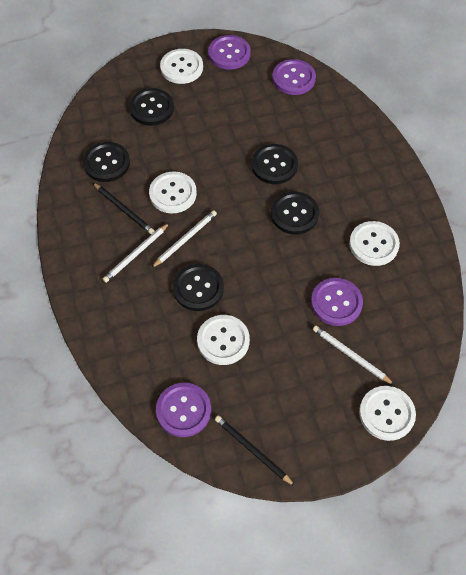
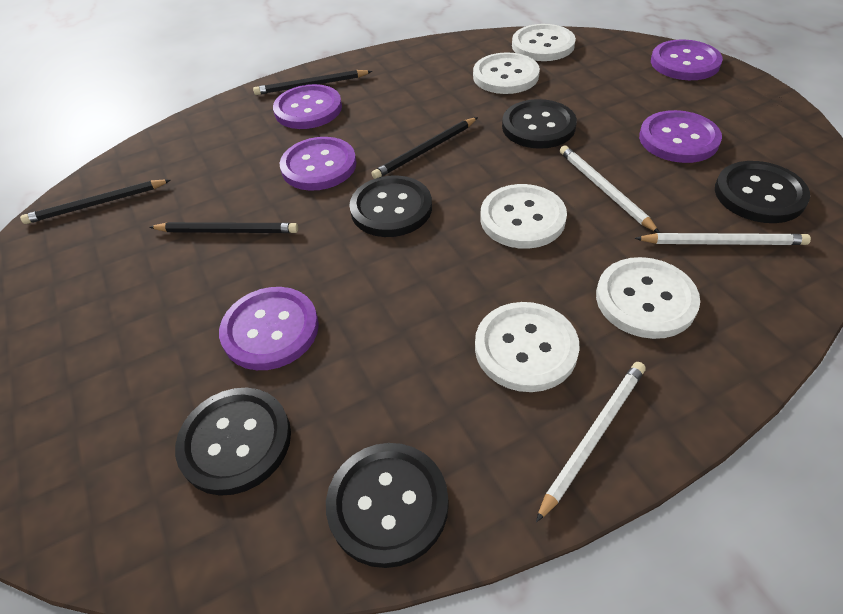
black pencil: 2 -> 4
purple button: 4 -> 5

